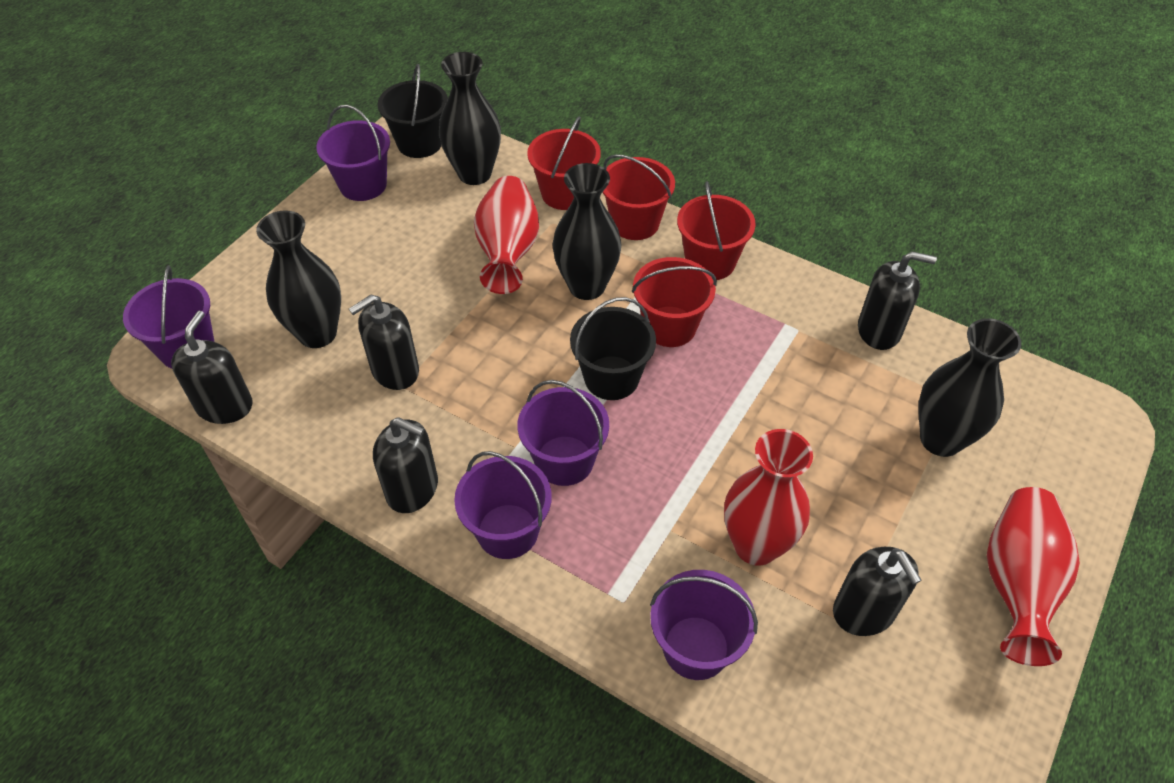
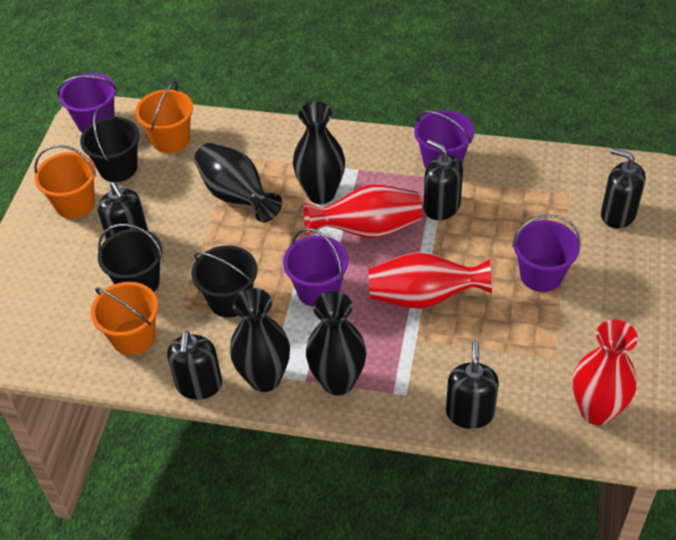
black bucket: 2 -> 3
orange bucket: 0 -> 3
purple bucket: 5 -> 4
red bucket: 4 -> 0

